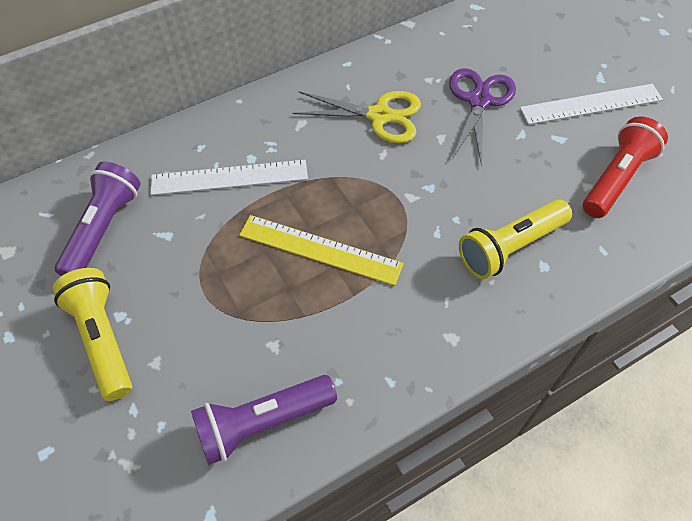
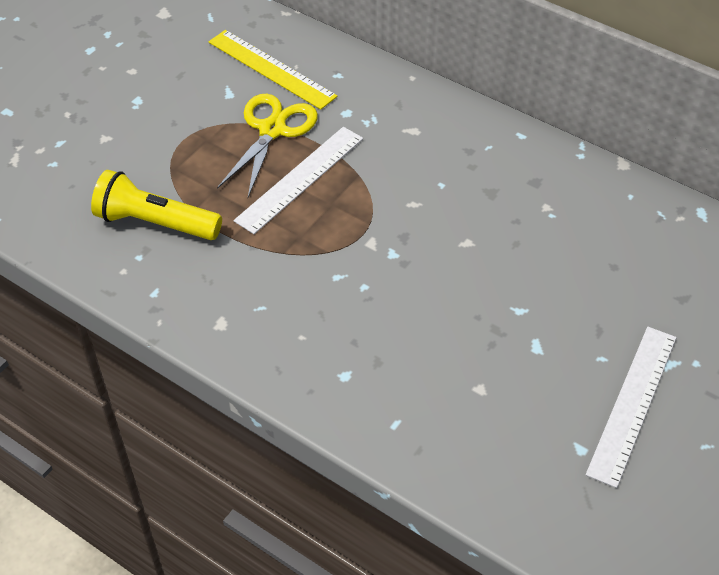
purple flashlight: 2 -> 0
purple scissors: 1 -> 0
red flashlight: 1 -> 0
yellow flashlight: 2 -> 1

